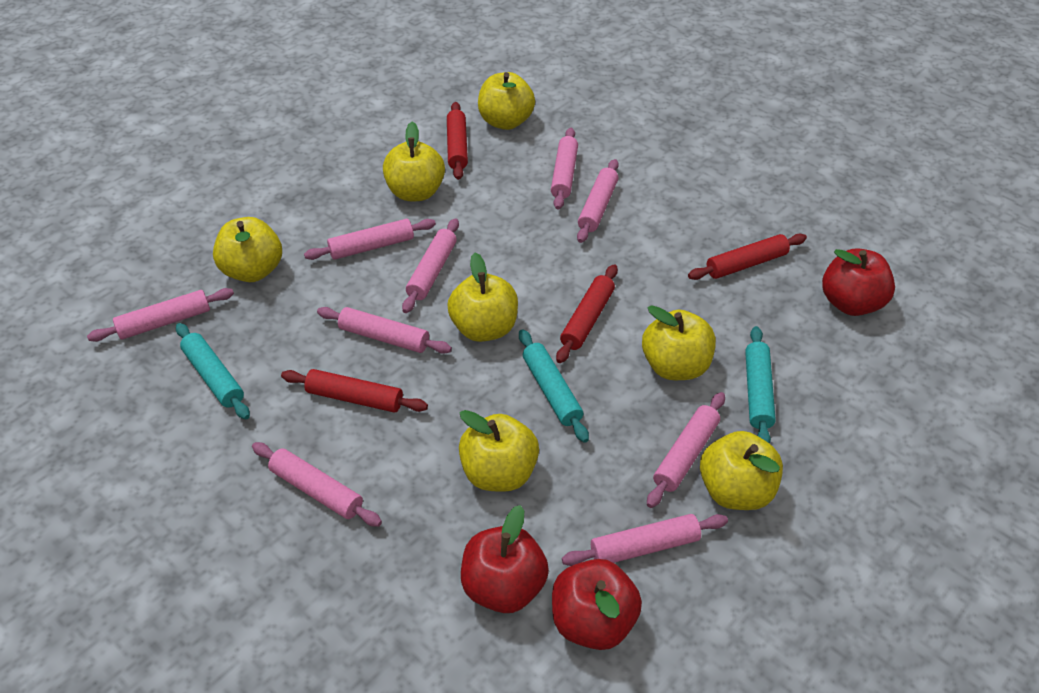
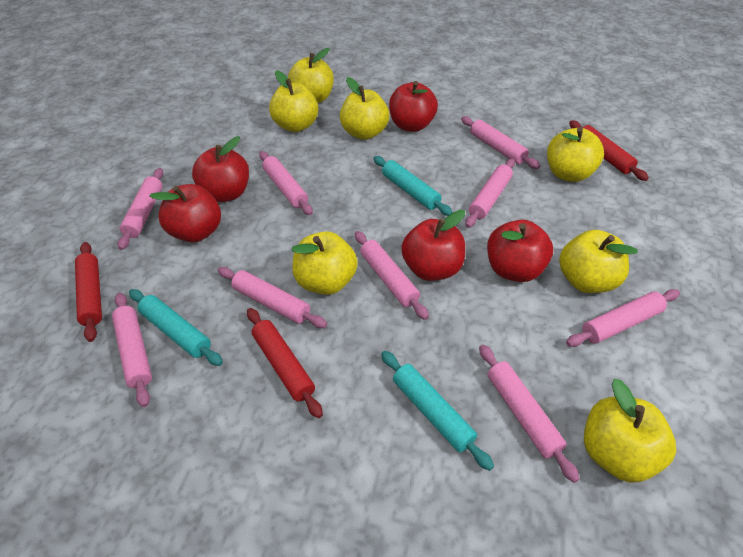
red apple: 3 -> 5
red rolling pin: 4 -> 3

